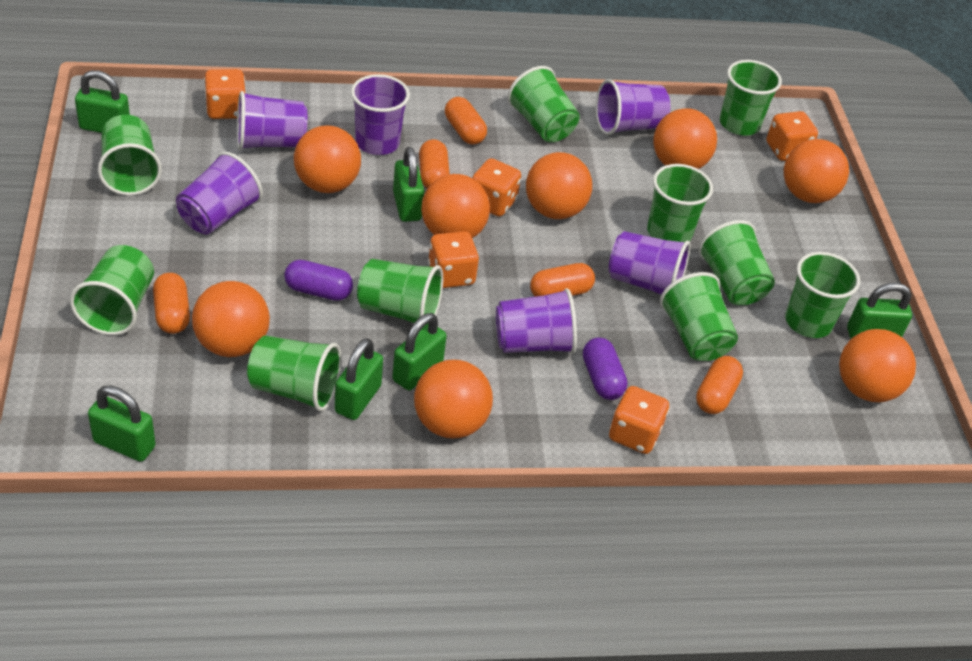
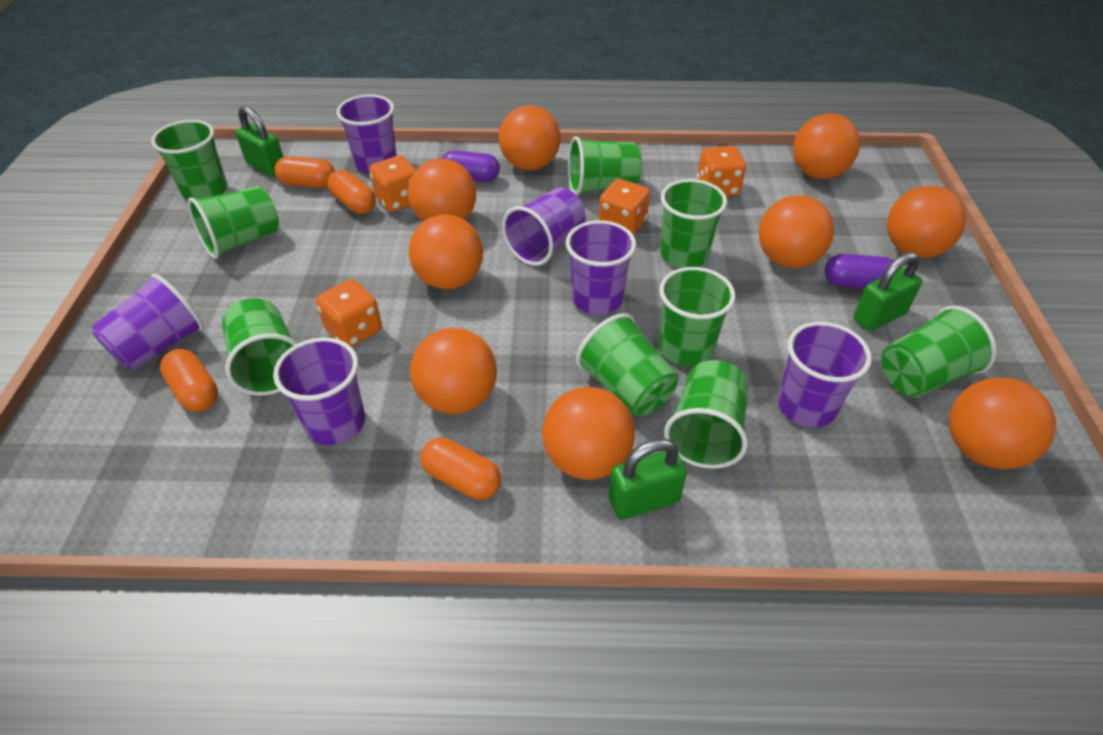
green cup: 10 -> 9
green padlock: 6 -> 3
orange ball: 8 -> 9
orange capsule: 5 -> 4
orange dice: 5 -> 4

